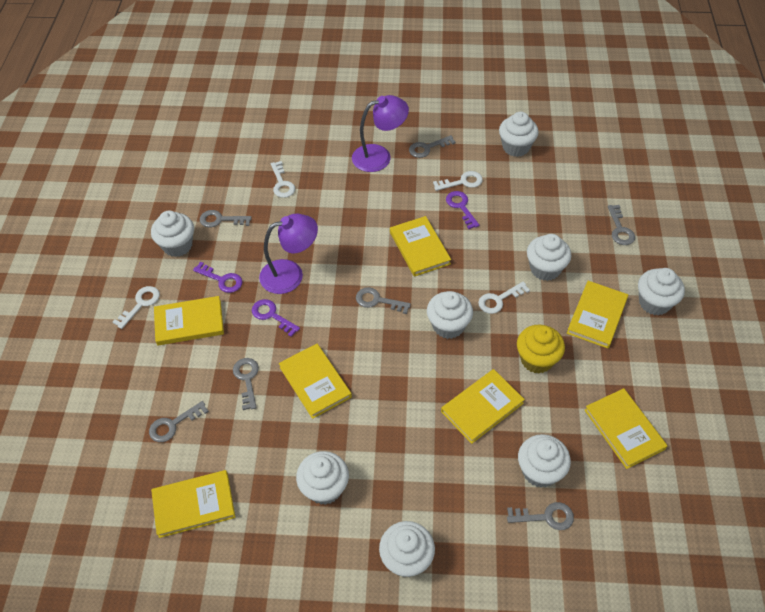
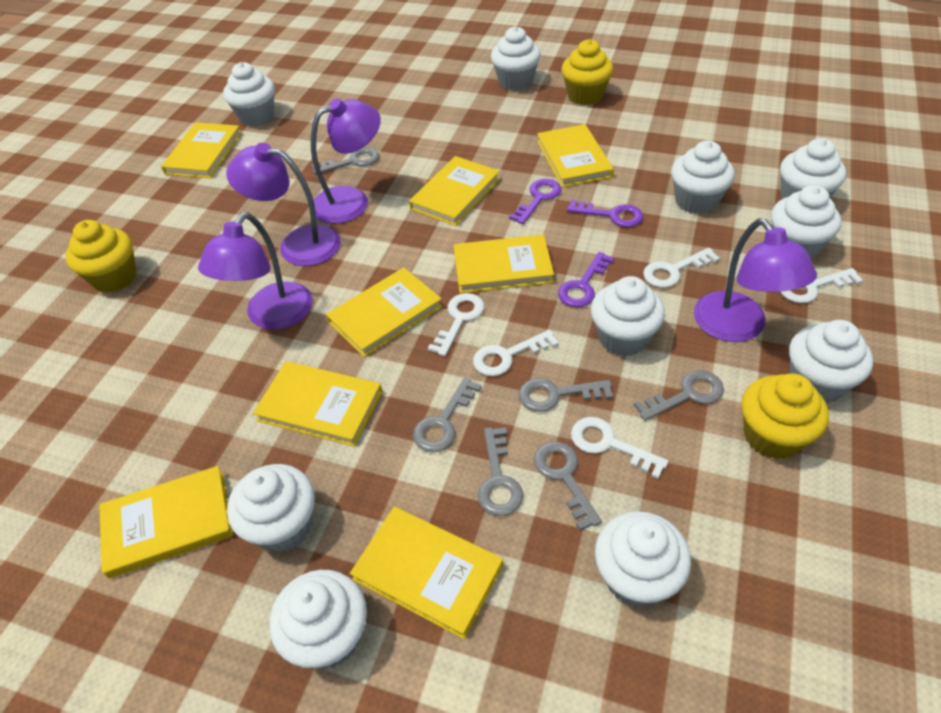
grey key: 7 -> 6
purple lamp: 2 -> 4
white cupcake: 8 -> 10
white key: 4 -> 5
yellow book: 7 -> 8
yellow cupcake: 1 -> 3

